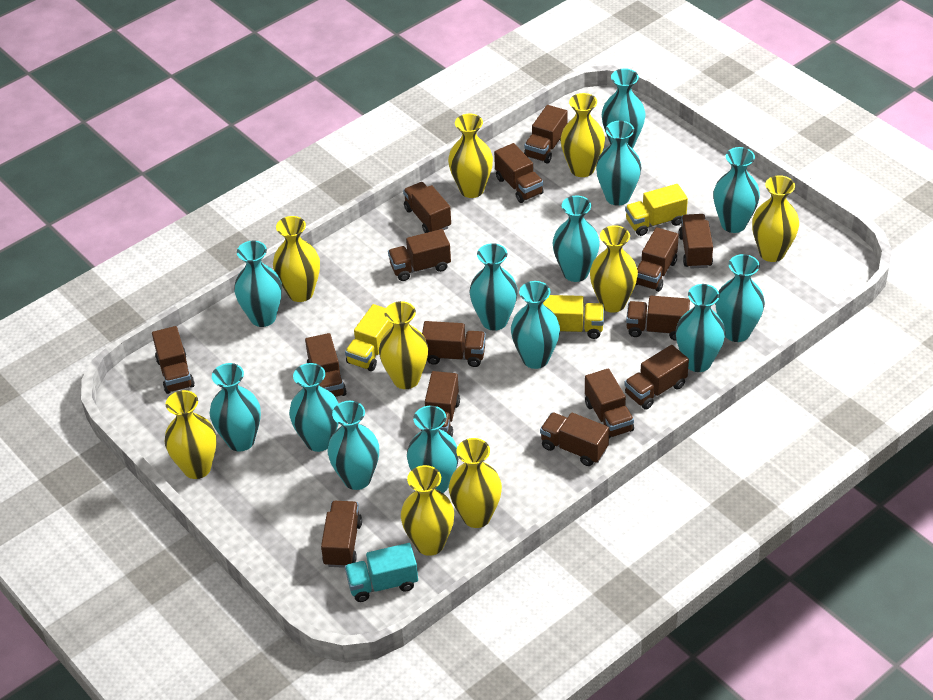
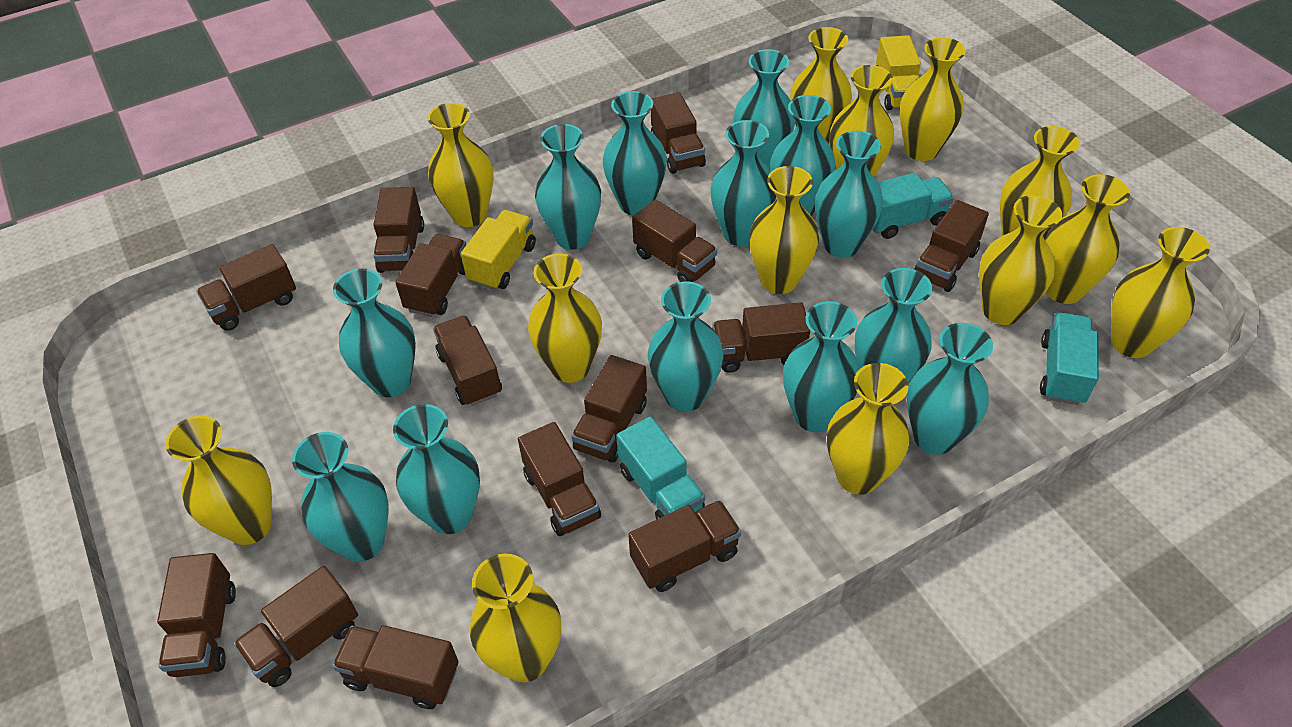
brown truck: 15 -> 14
turquoise truck: 1 -> 3
yellow truck: 3 -> 2
yellow vase: 9 -> 13

